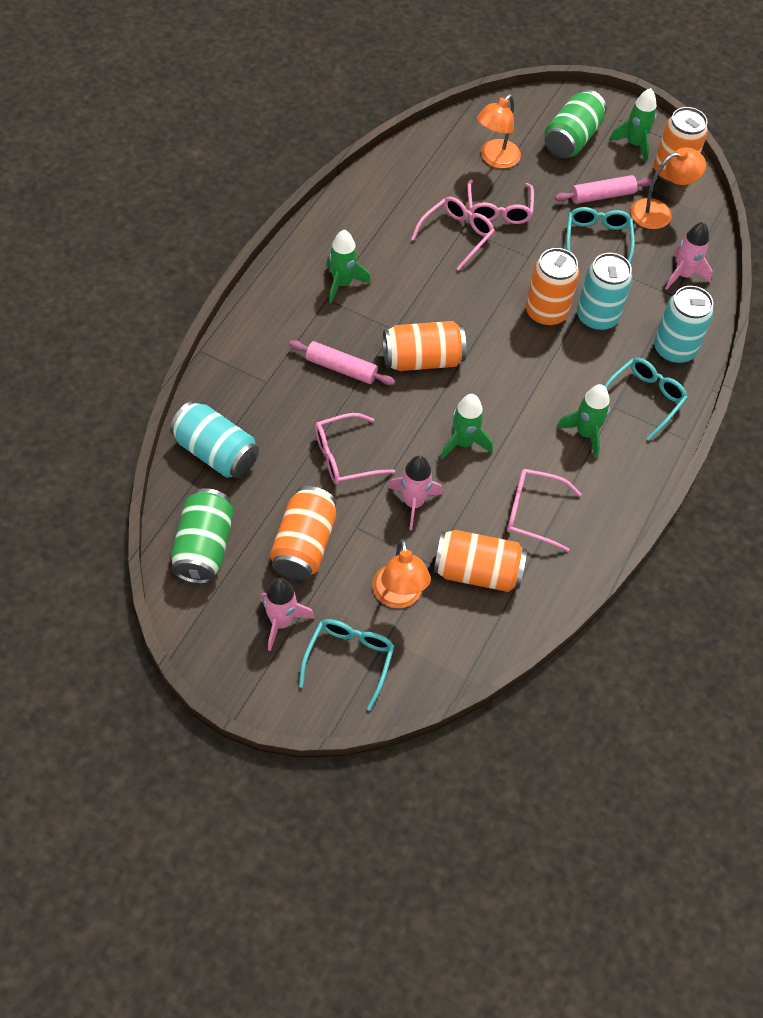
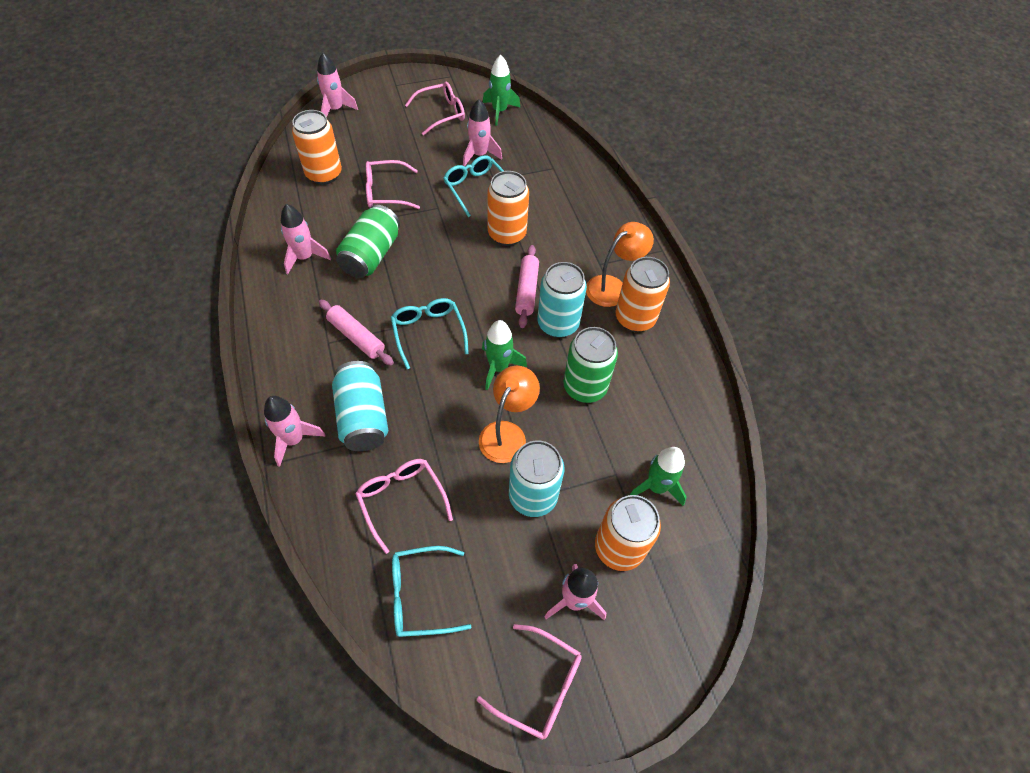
green rocket: 4 -> 3
orange can: 5 -> 4
orange lamp: 3 -> 2
pink rocket: 3 -> 5

